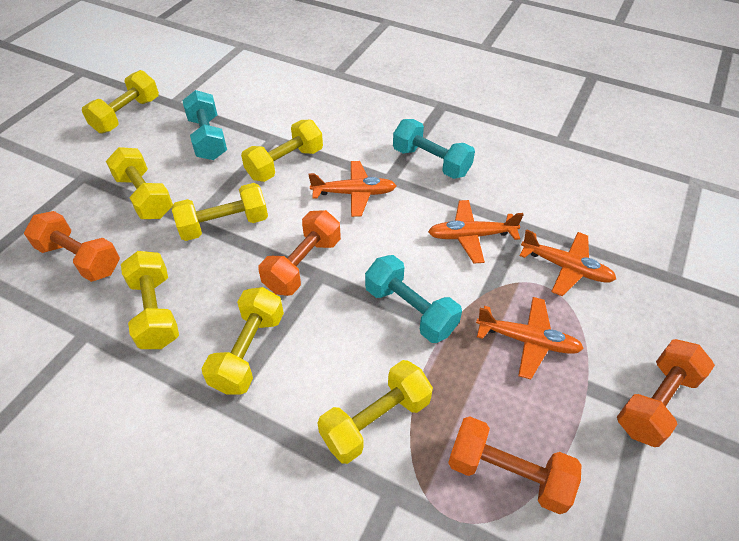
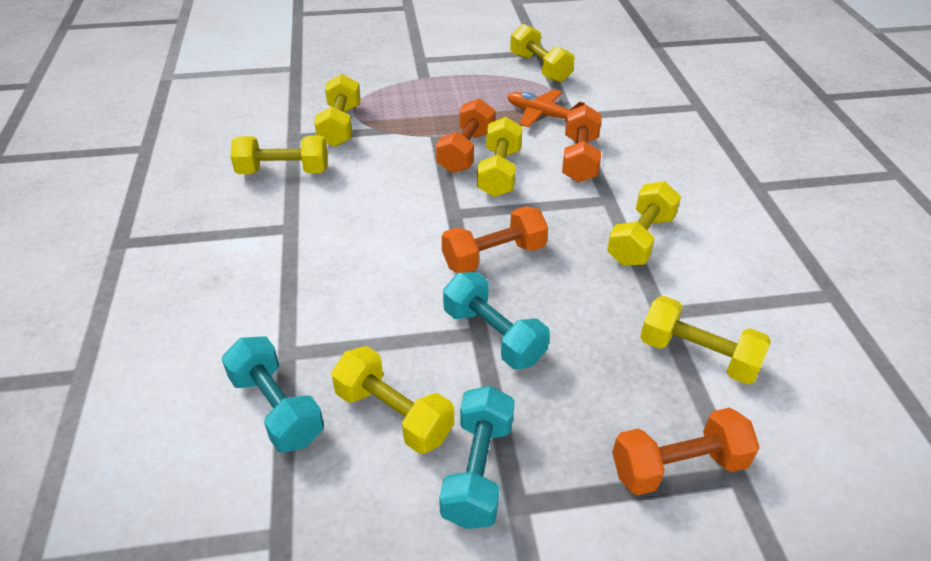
orange plane: 4 -> 1

